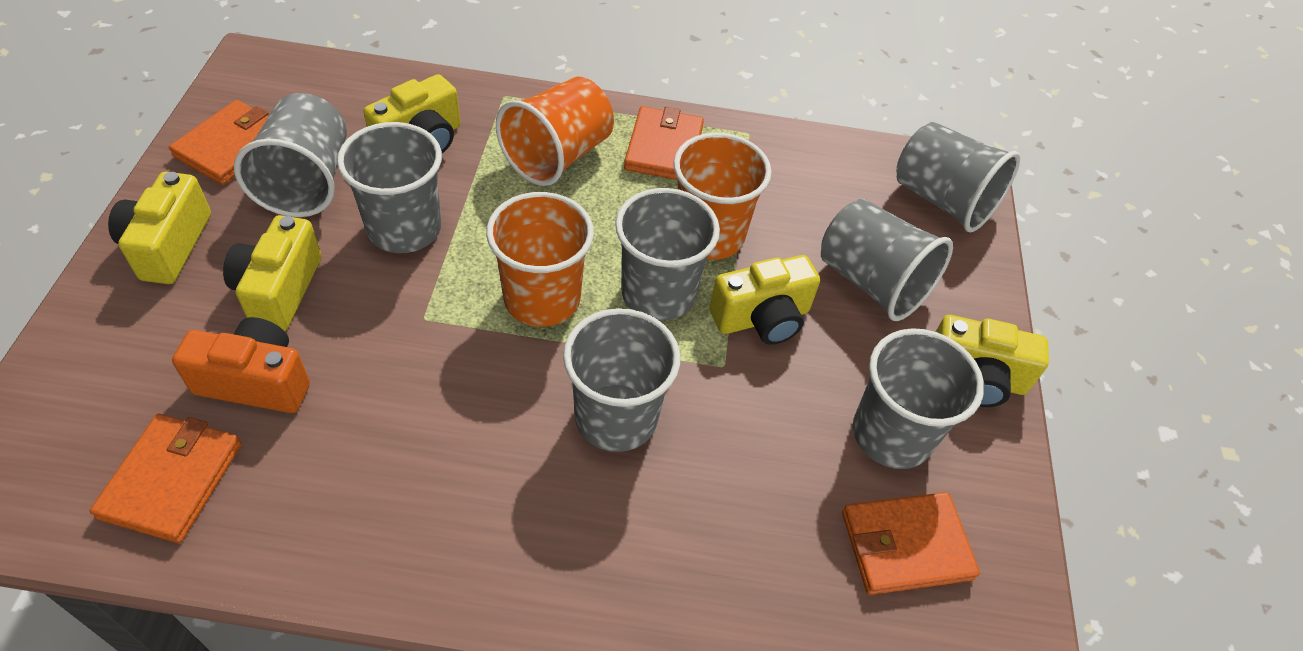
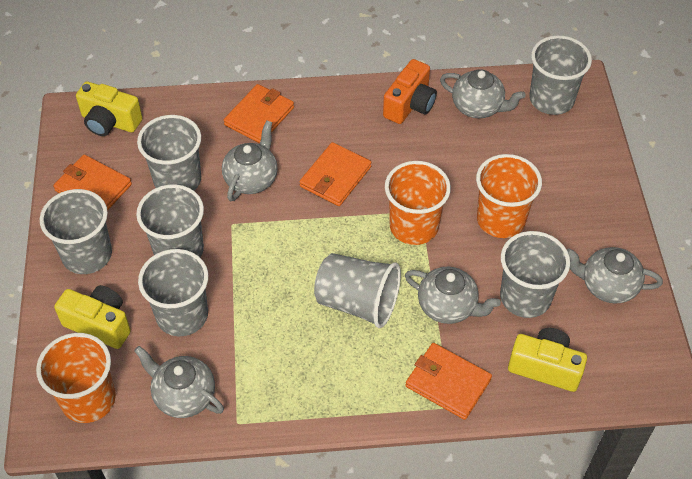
grey teapot: 0 -> 5
yellow camera: 5 -> 3

